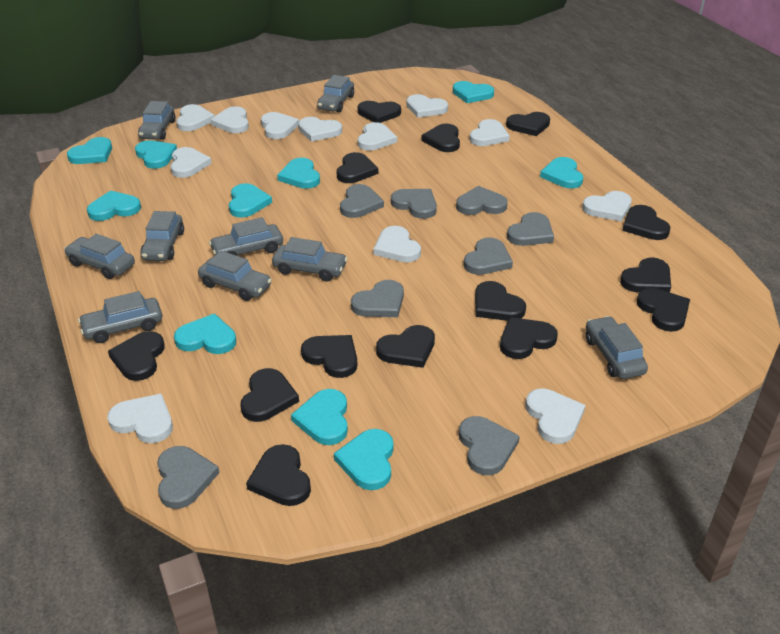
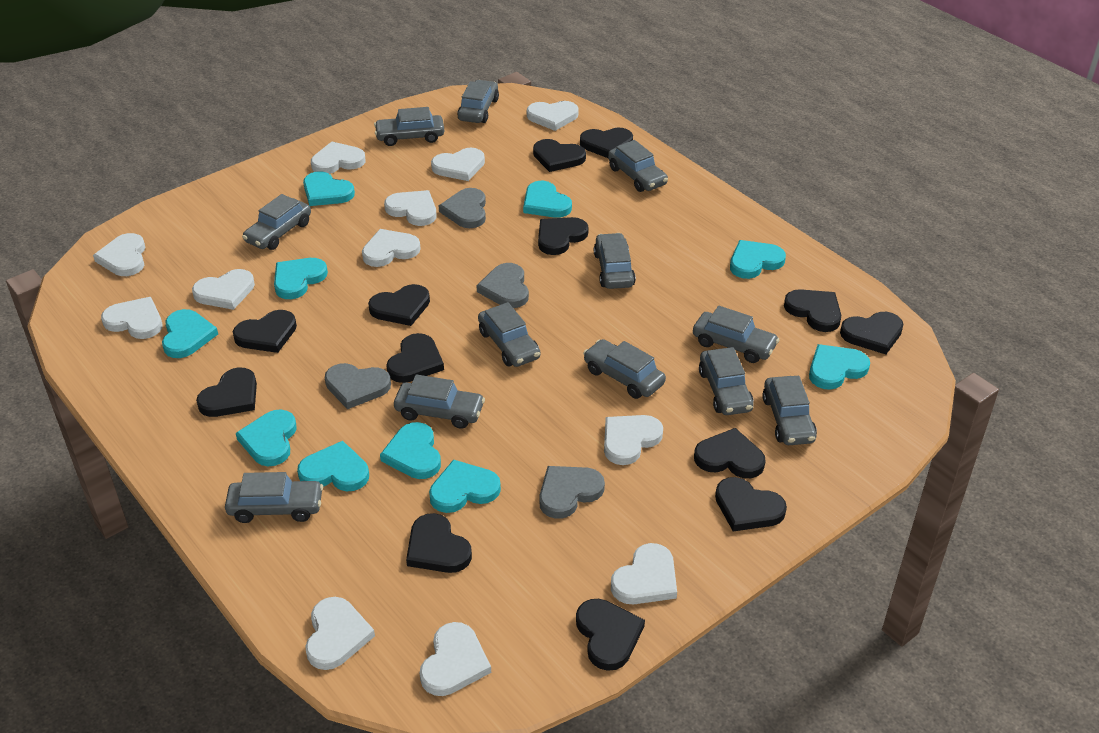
black heart: 14 -> 13
grey car: 9 -> 12
grey heart: 8 -> 4

